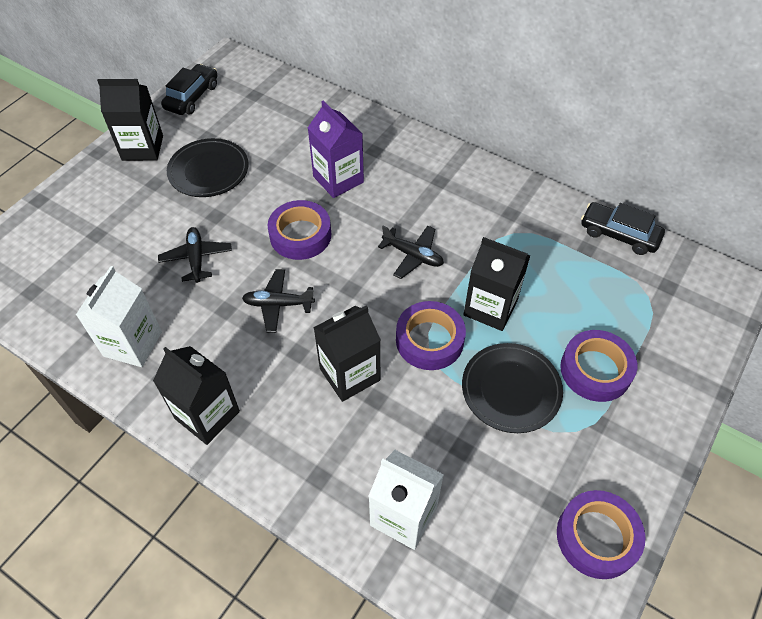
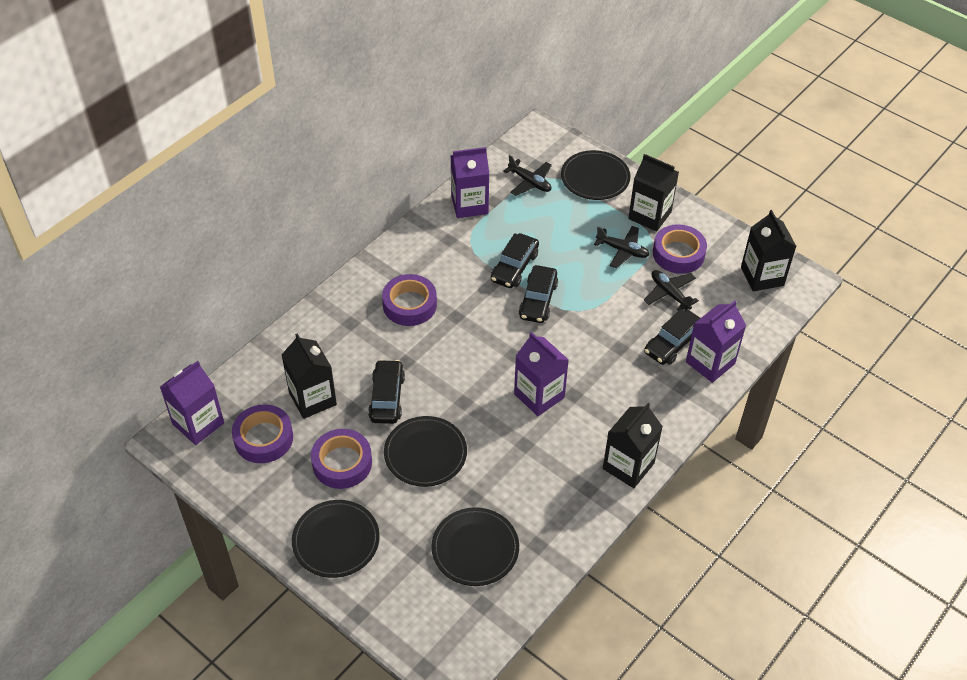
black car: 2 -> 4
black plate: 2 -> 4
purple carton: 1 -> 4
white carton: 2 -> 0

